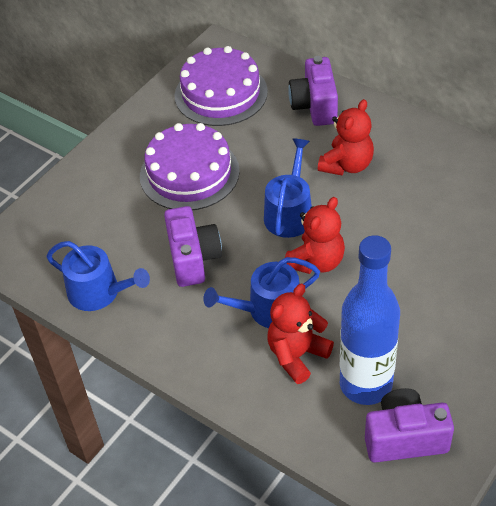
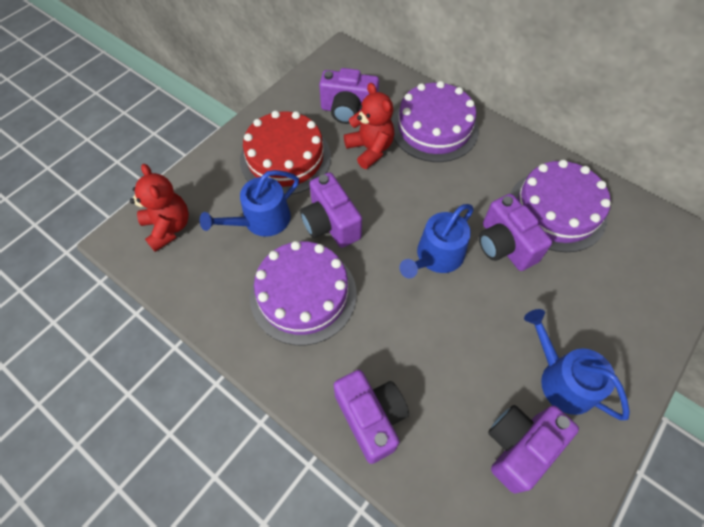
blue bottle: 1 -> 0
purple cake: 2 -> 3
purple camera: 3 -> 5
red cake: 0 -> 1
red teddy bear: 3 -> 2

